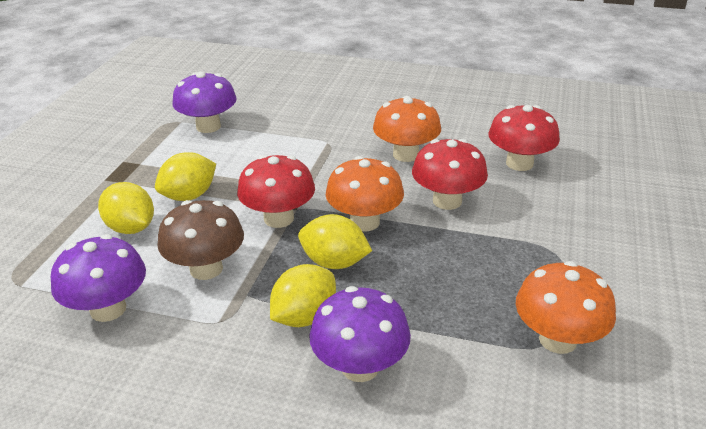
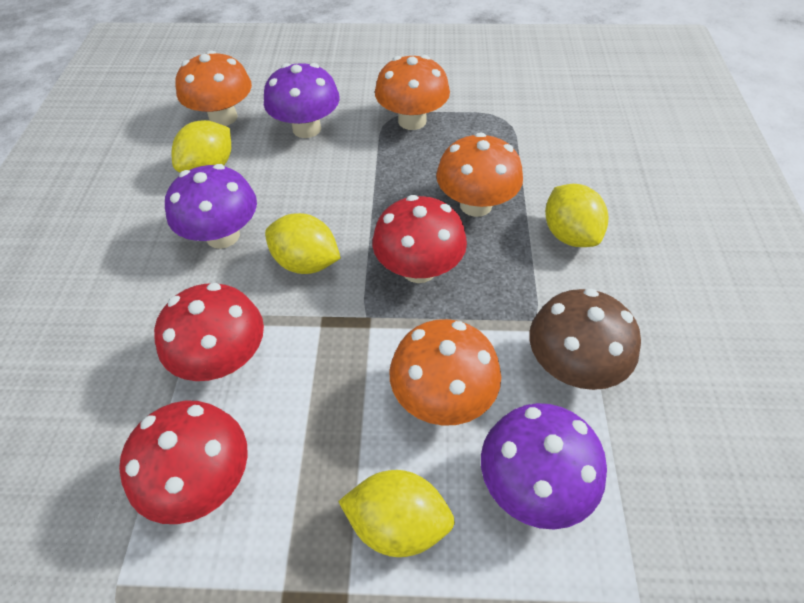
orange mushroom: 3 -> 4

